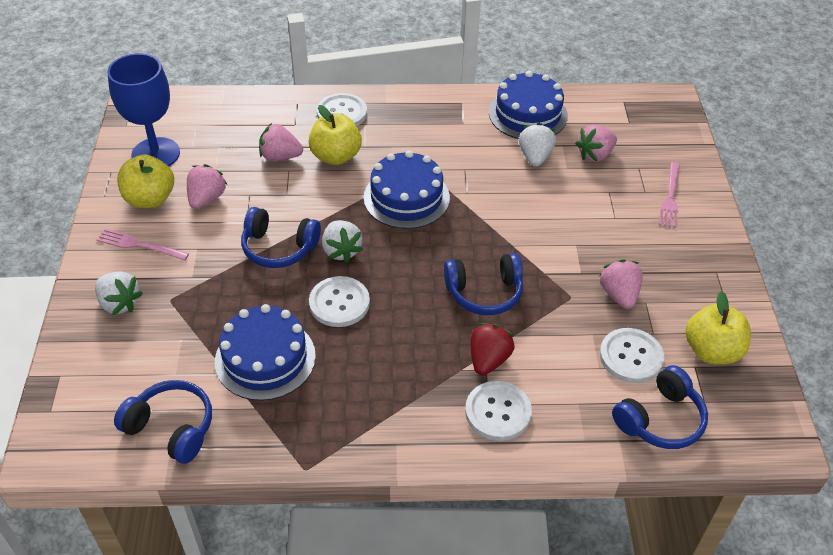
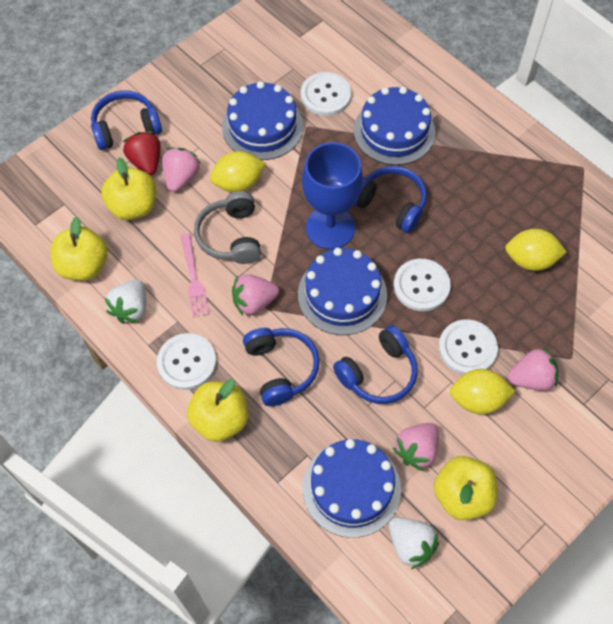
blue cake: 3 -> 4
grey headphones: 0 -> 1
pink fork: 2 -> 1
white strawberry: 3 -> 2
yellow apple: 3 -> 4
yellow lemon: 0 -> 3

